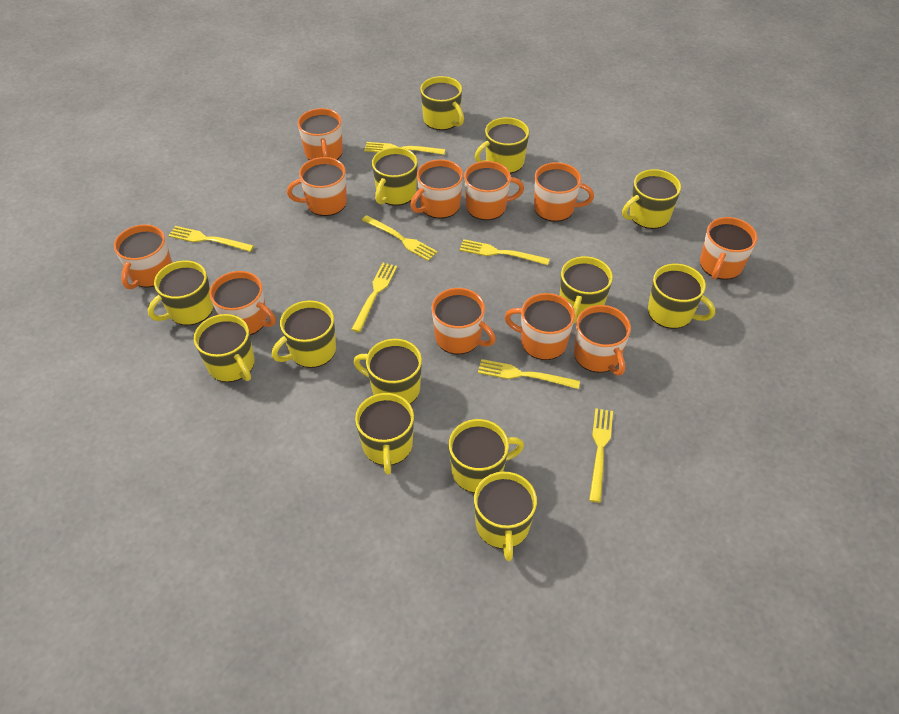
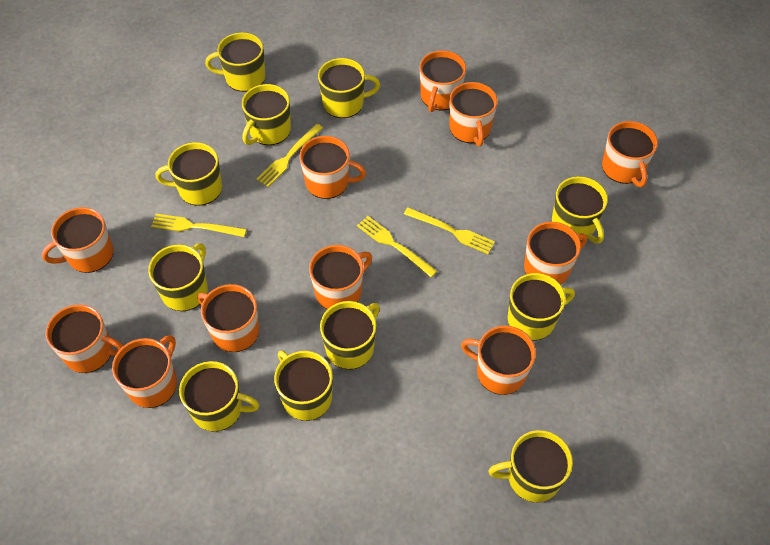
yellow fork: 7 -> 4
yellow mug: 13 -> 11

